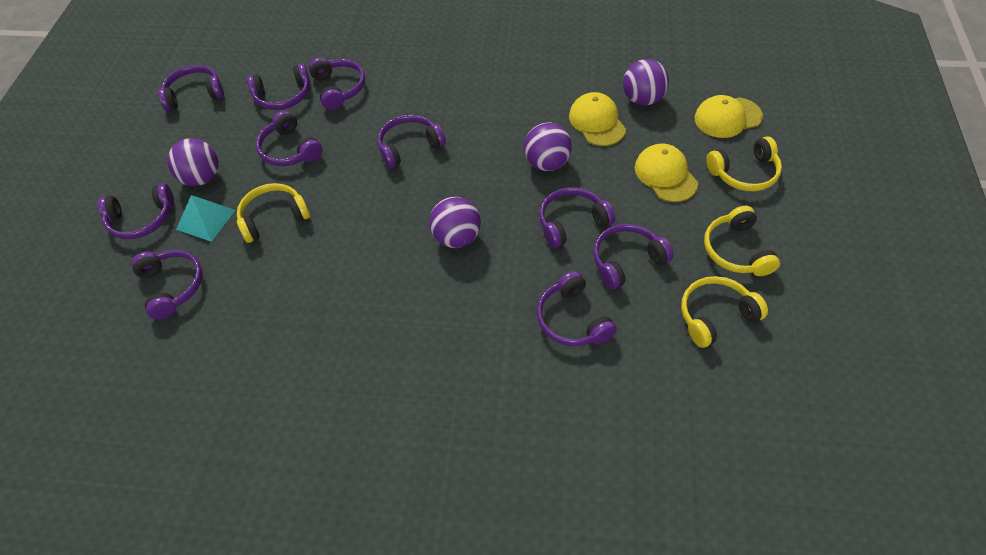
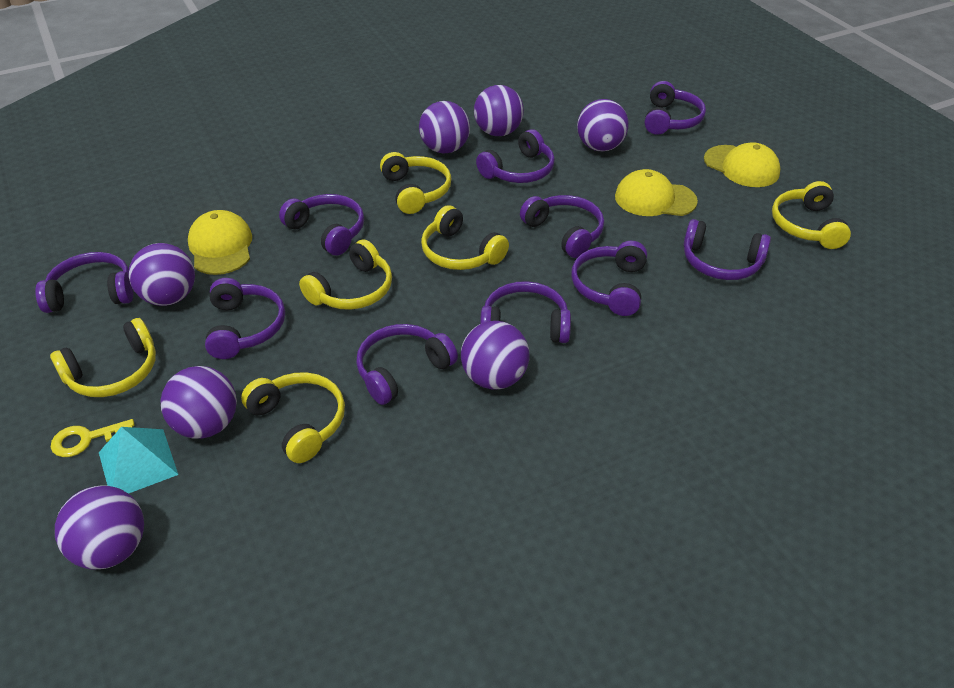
purple ball: 4 -> 7
yellow headphones: 4 -> 6
yellow key: 0 -> 1

